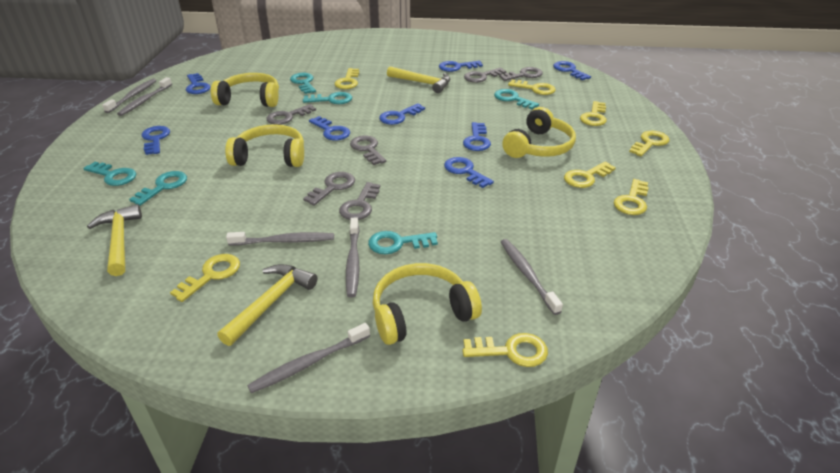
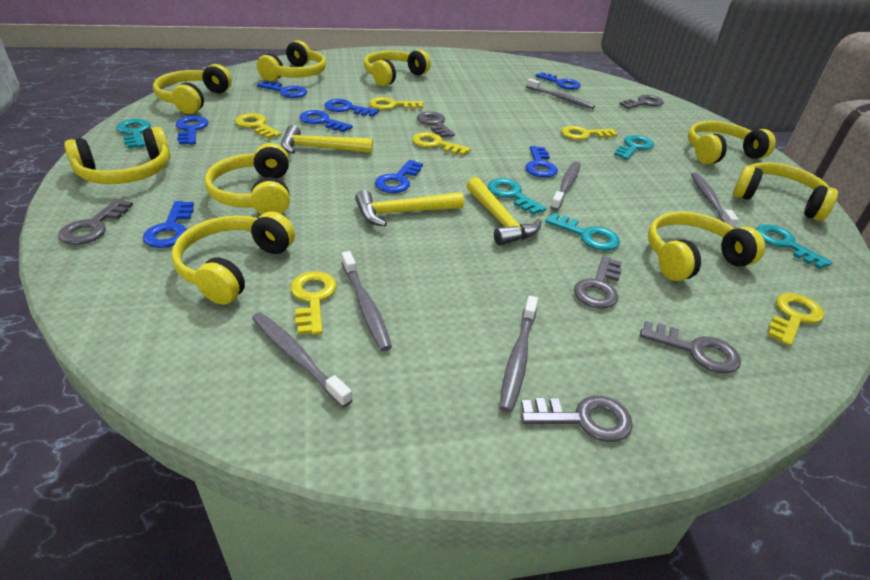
turquoise key: 6 -> 5
yellow headphones: 4 -> 9
yellow key: 8 -> 6

